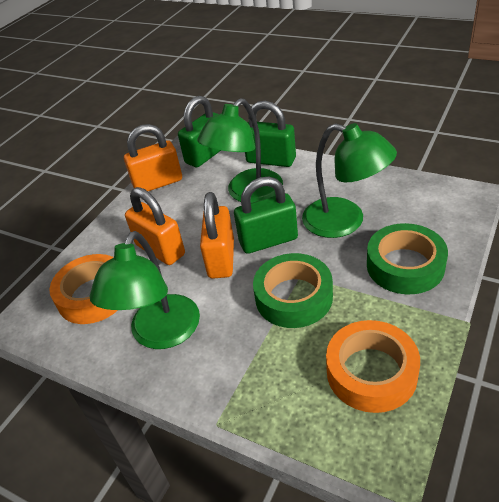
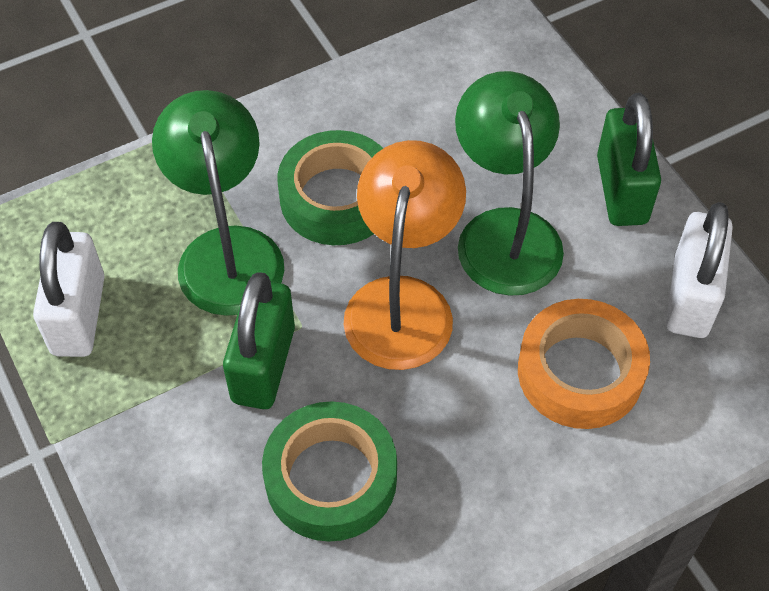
green lamp: 3 -> 2
green padlock: 3 -> 2
orange lamp: 0 -> 1
orange padlock: 3 -> 0
orange tape: 2 -> 1
white padlock: 0 -> 2

